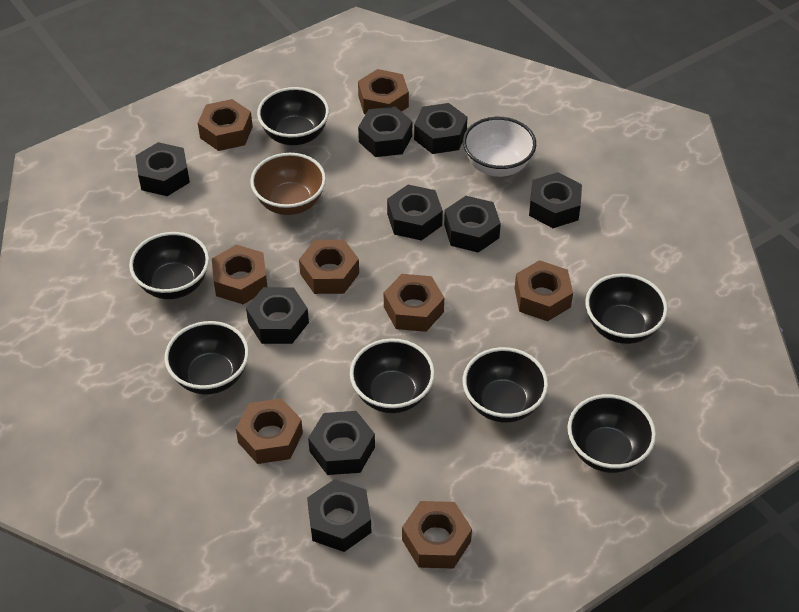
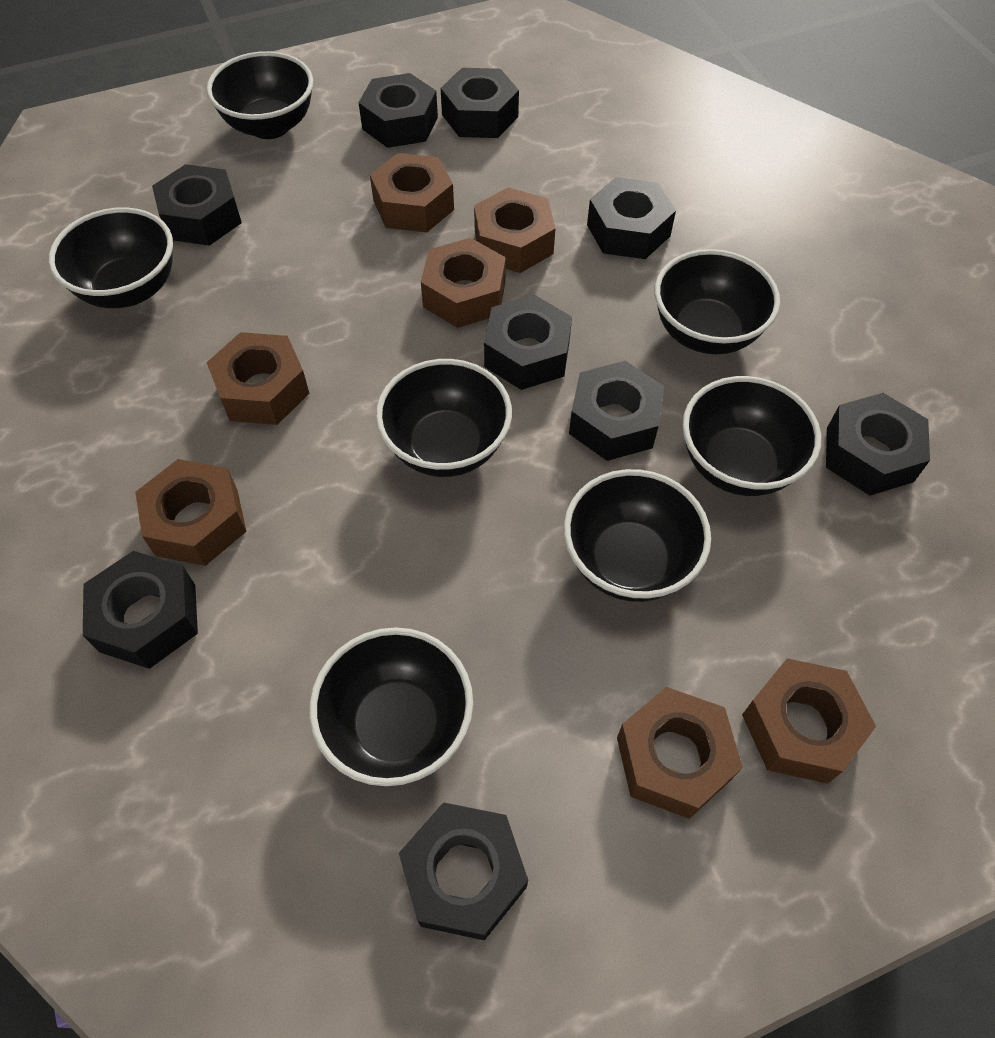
brown bowl: 1 -> 0
brown nut: 8 -> 7
white bowl: 1 -> 0

